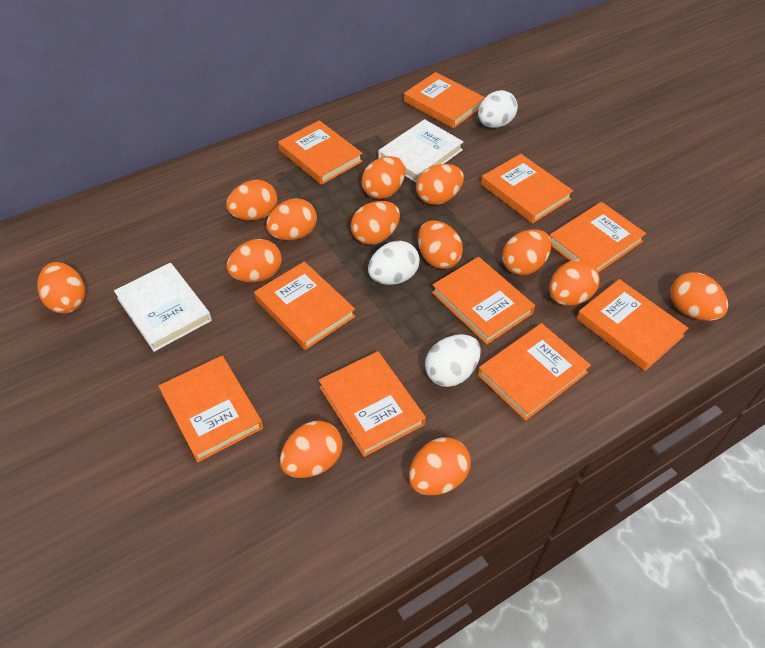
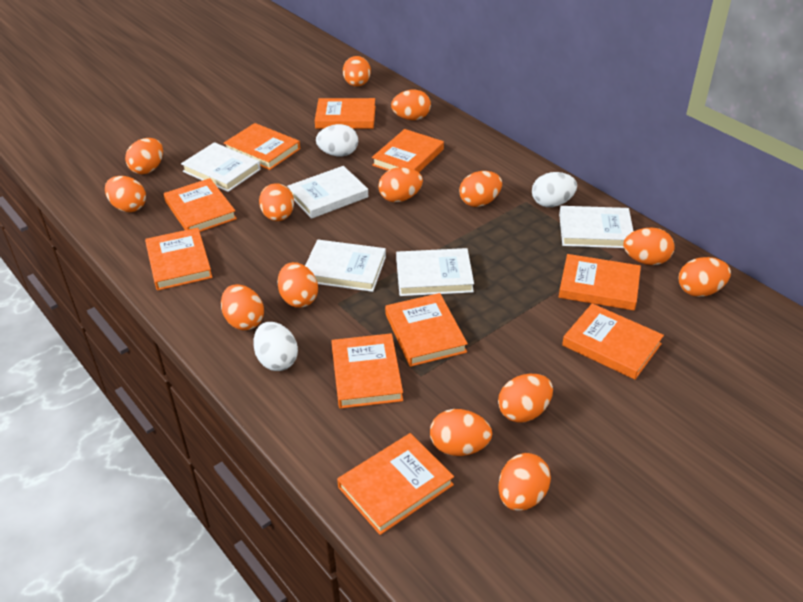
orange egg: 13 -> 14
white book: 2 -> 5

